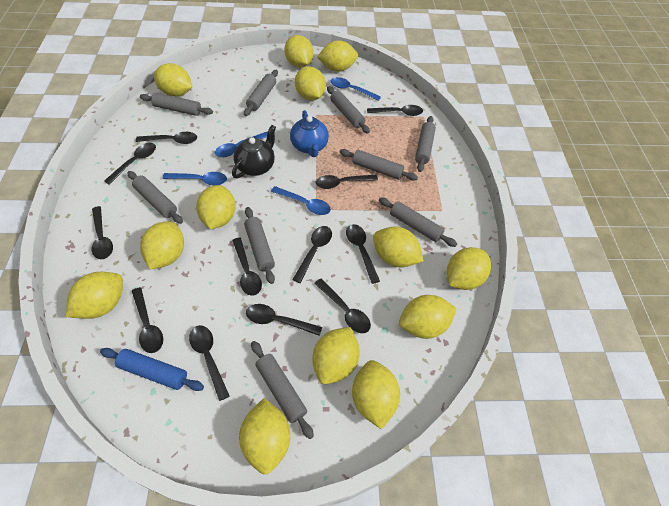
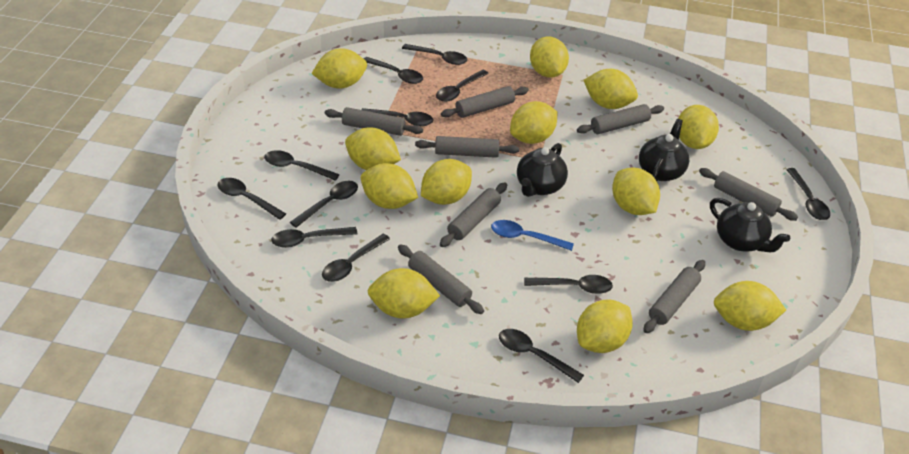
black teapot: 1 -> 3
blue rolling pin: 1 -> 0
blue spoon: 4 -> 1
blue teapot: 1 -> 0
grey rolling pin: 9 -> 8
yellow lemon: 13 -> 12

